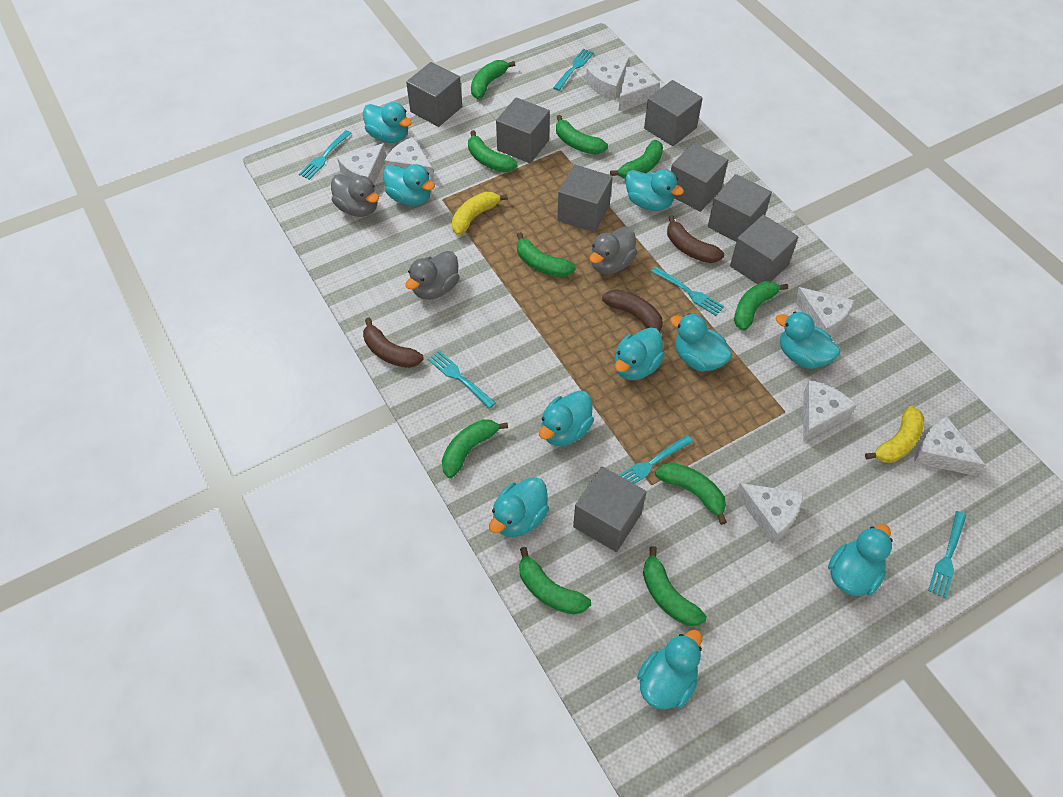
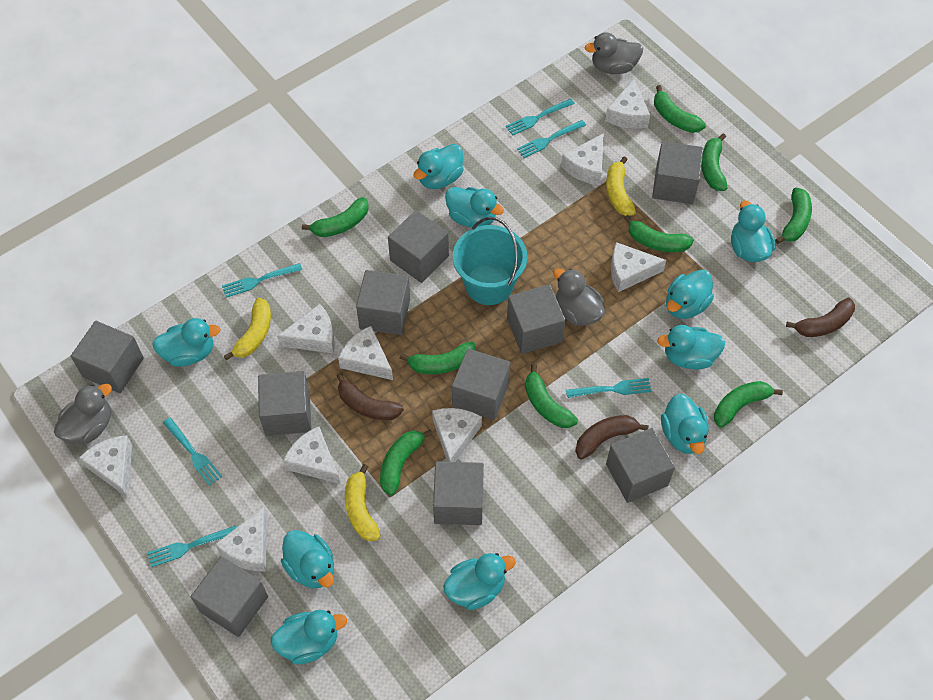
green banana: 10 -> 9
grey cube: 8 -> 10
turquoise bucket: 0 -> 1
white cheese: 8 -> 9
yellow banana: 2 -> 3

